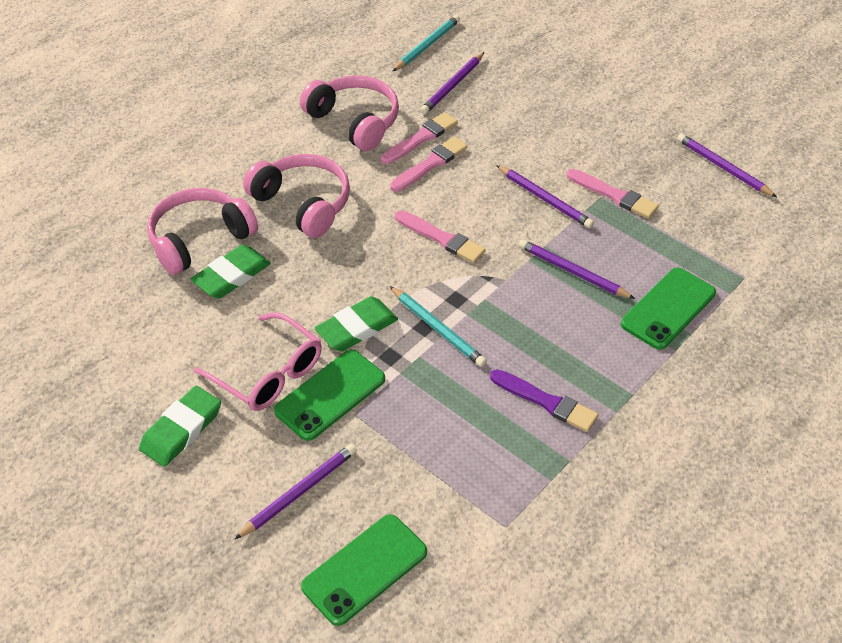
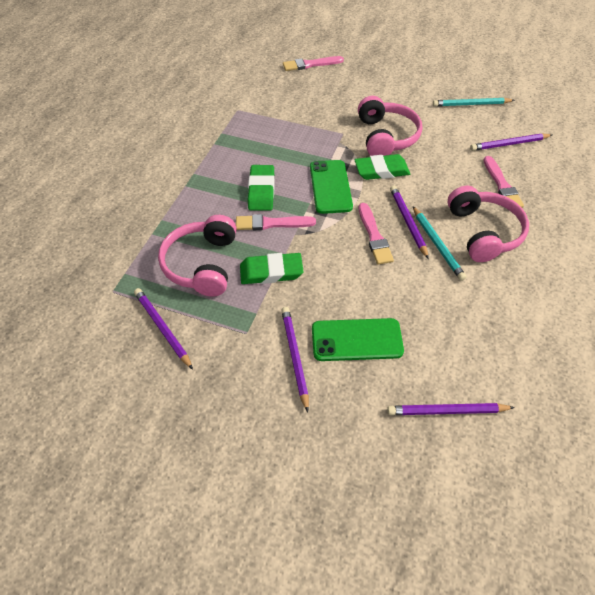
green phone: 3 -> 2
pink glasses: 1 -> 0
purple brush: 1 -> 0

